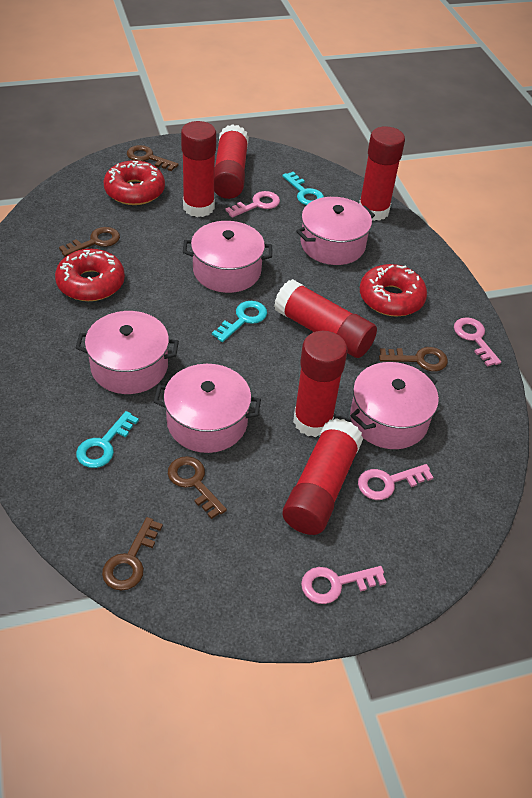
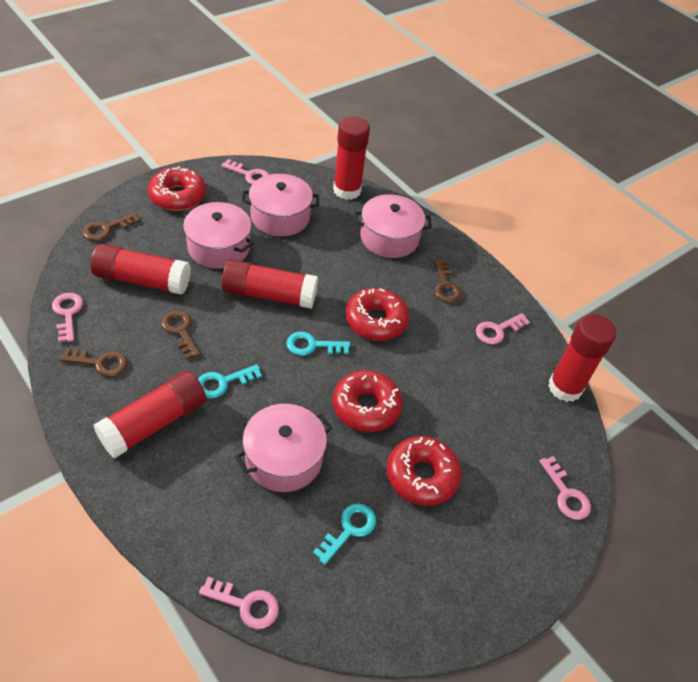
brown key: 5 -> 4
pink key: 4 -> 5
pink pot: 5 -> 4
red donut: 3 -> 4
red glue stick: 6 -> 5

